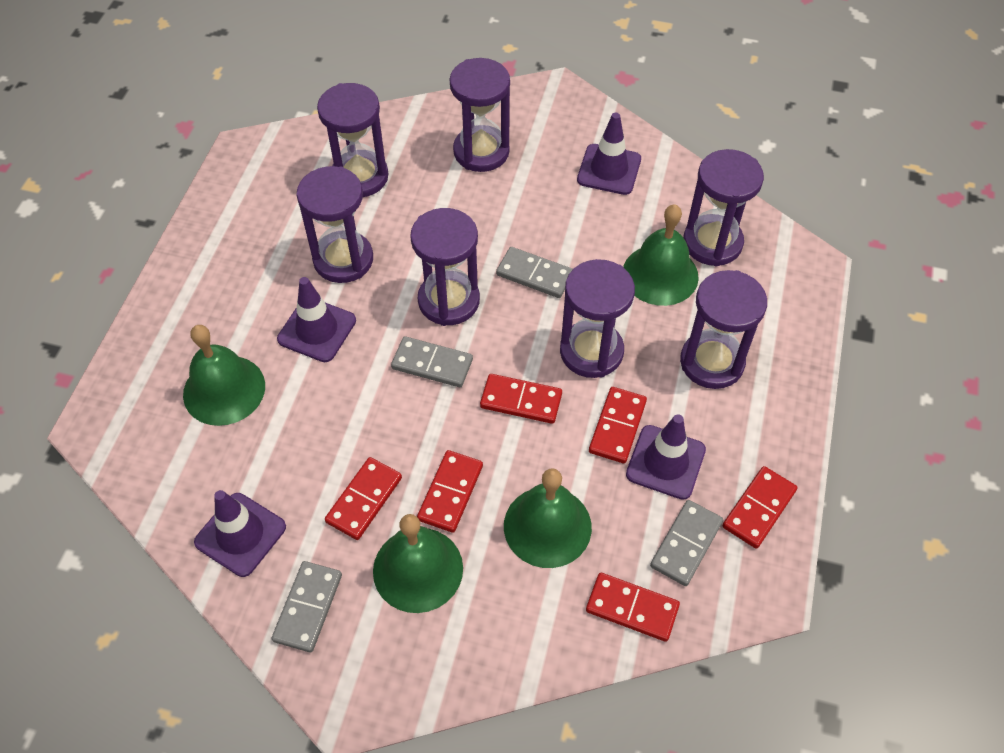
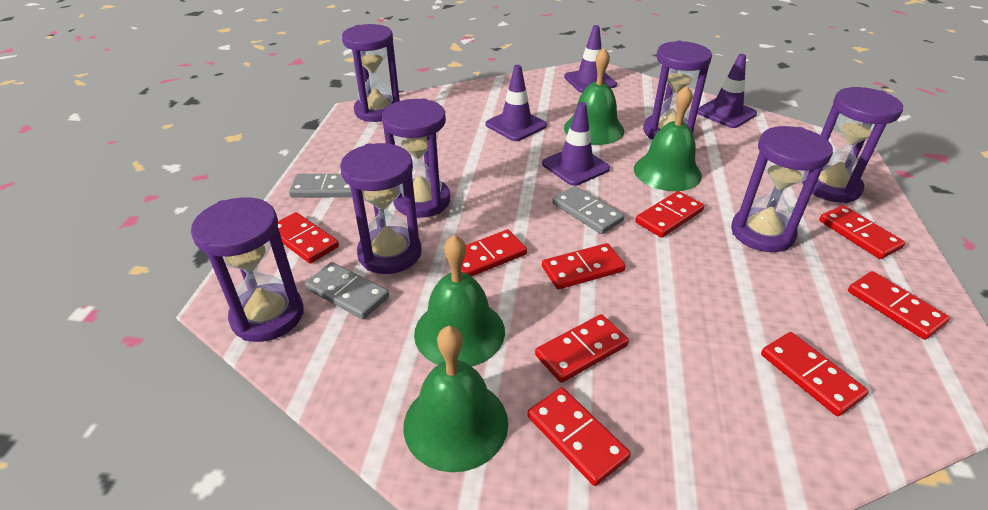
grey domino: 4 -> 3
red domino: 6 -> 9

